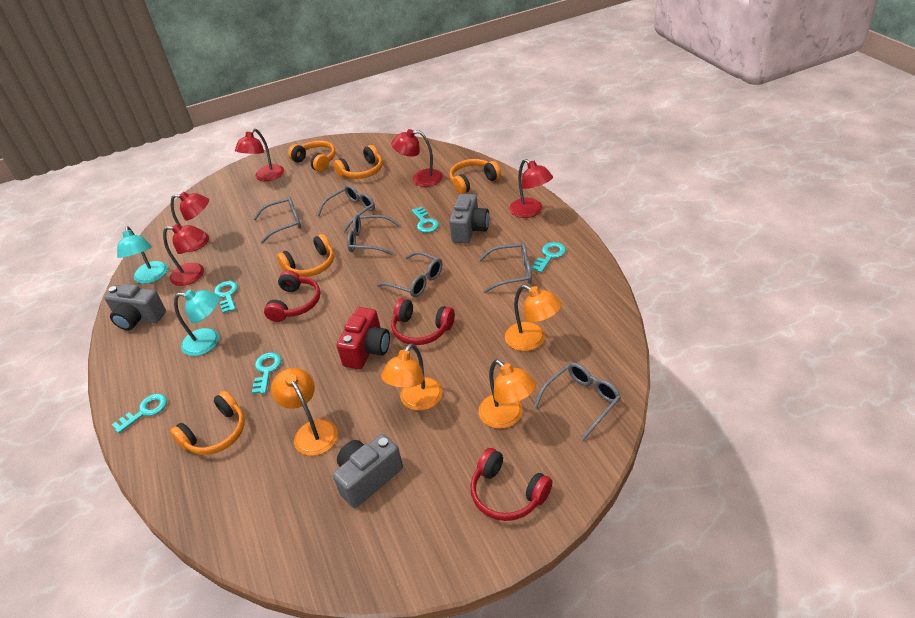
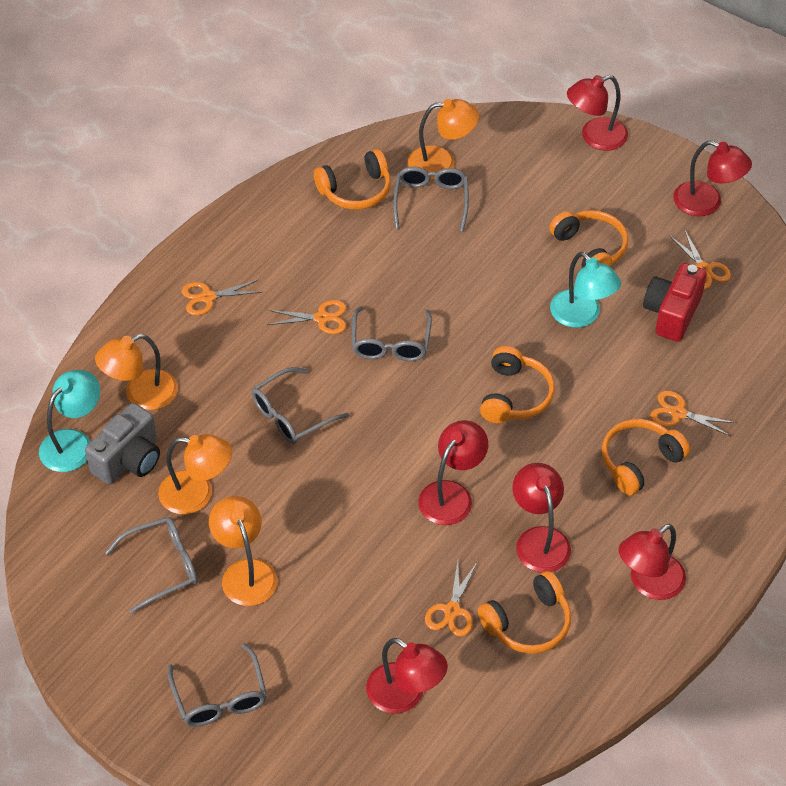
grey camera: 3 -> 1
grey glasses: 6 -> 5
orange scissors: 0 -> 5
red headphones: 3 -> 0
red lamp: 5 -> 6
turquoise key: 5 -> 0

